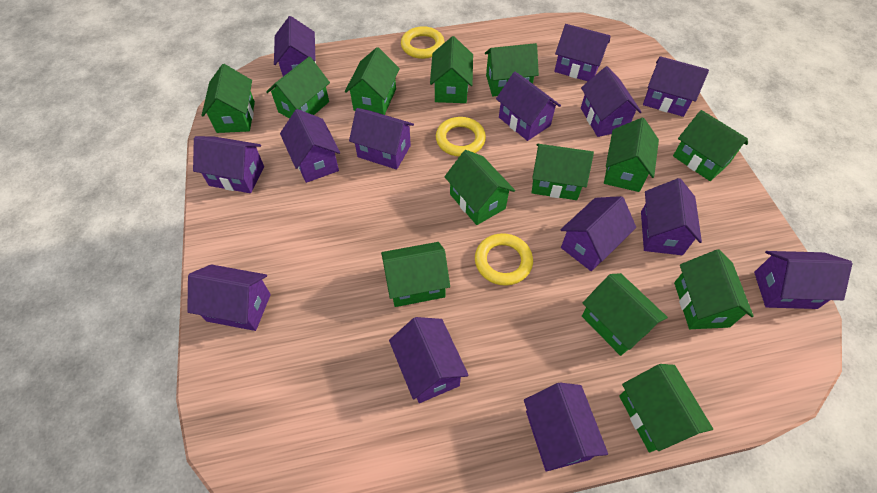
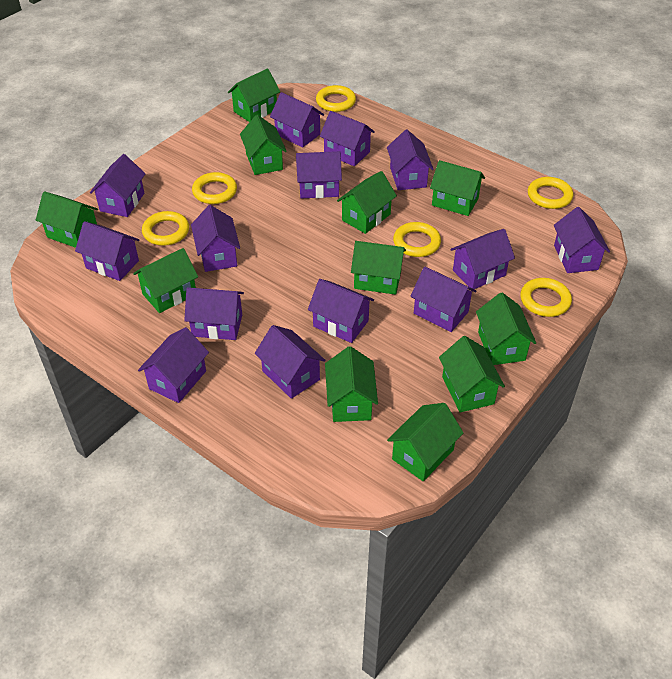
green house: 13 -> 11
yellow ring: 3 -> 6

